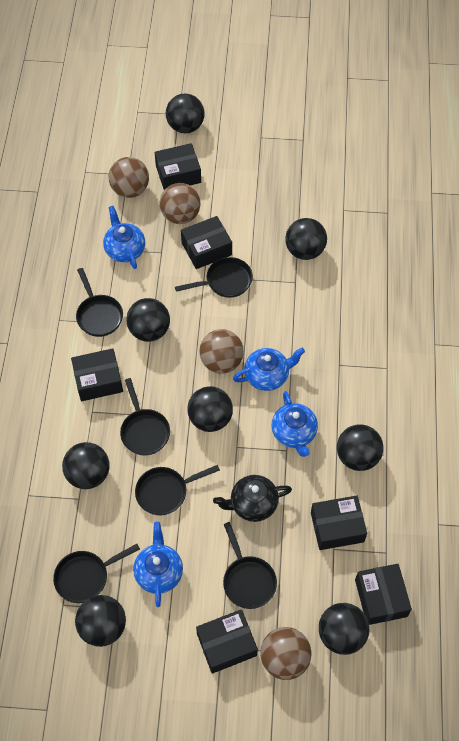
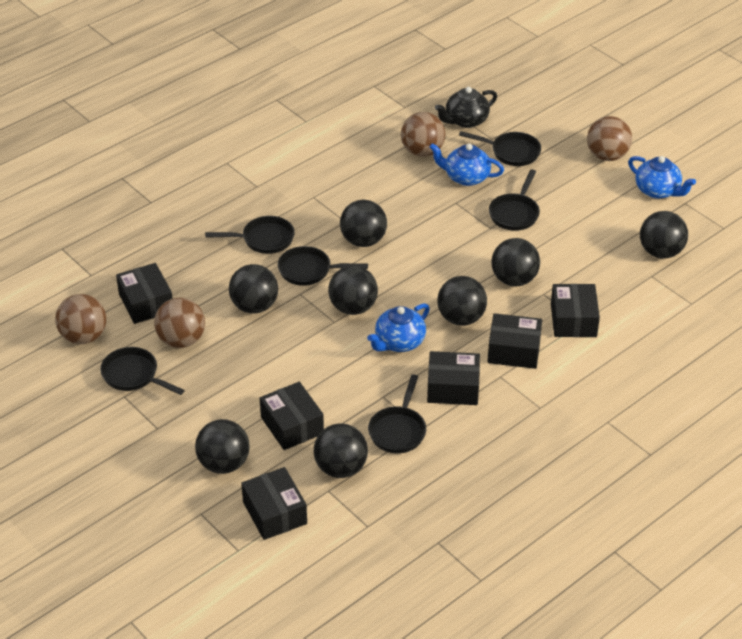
blue teapot: 4 -> 3

